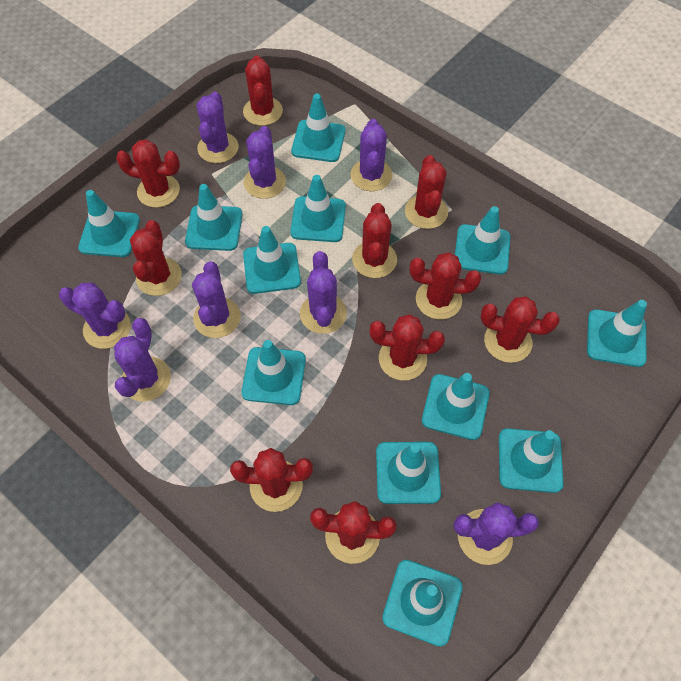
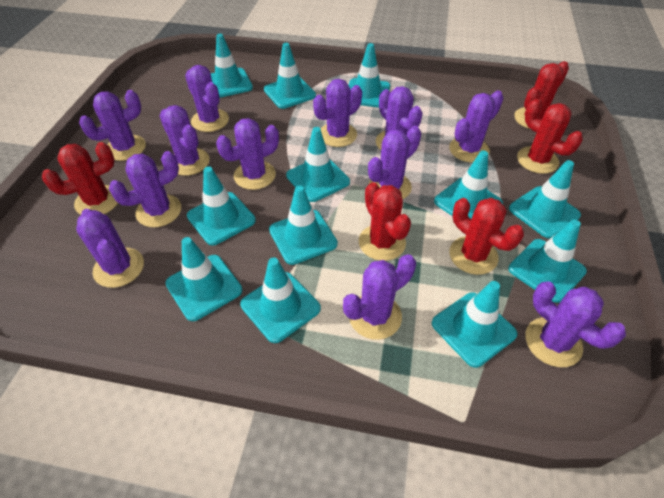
purple cactus: 8 -> 12
red cactus: 10 -> 5

